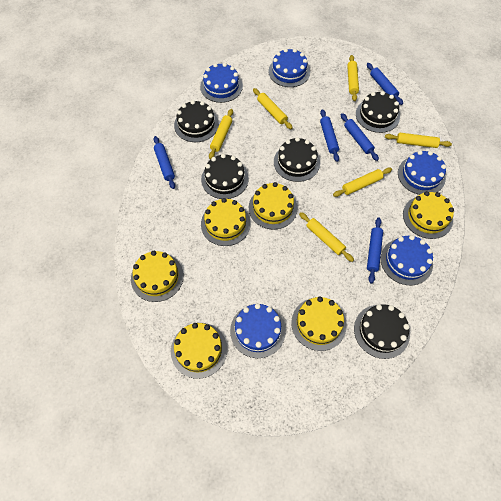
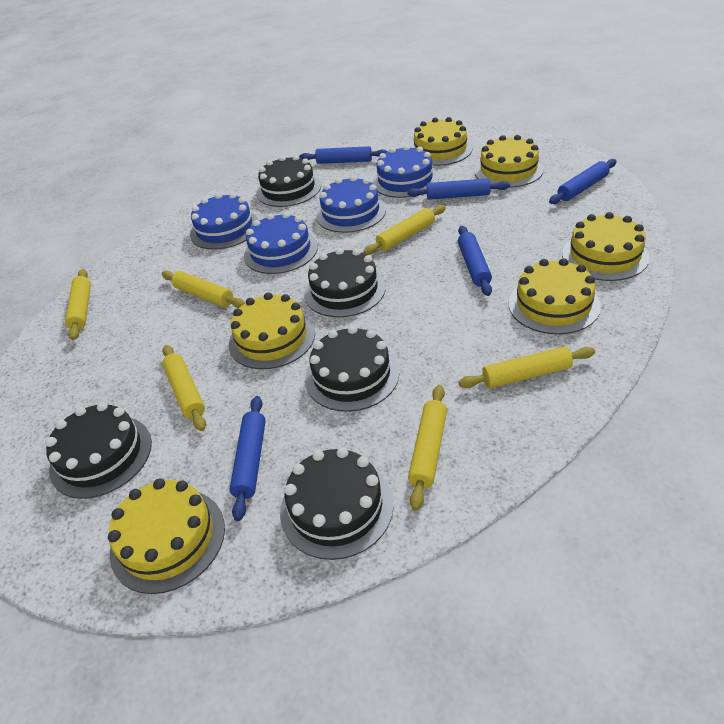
blue cake: 5 -> 4

